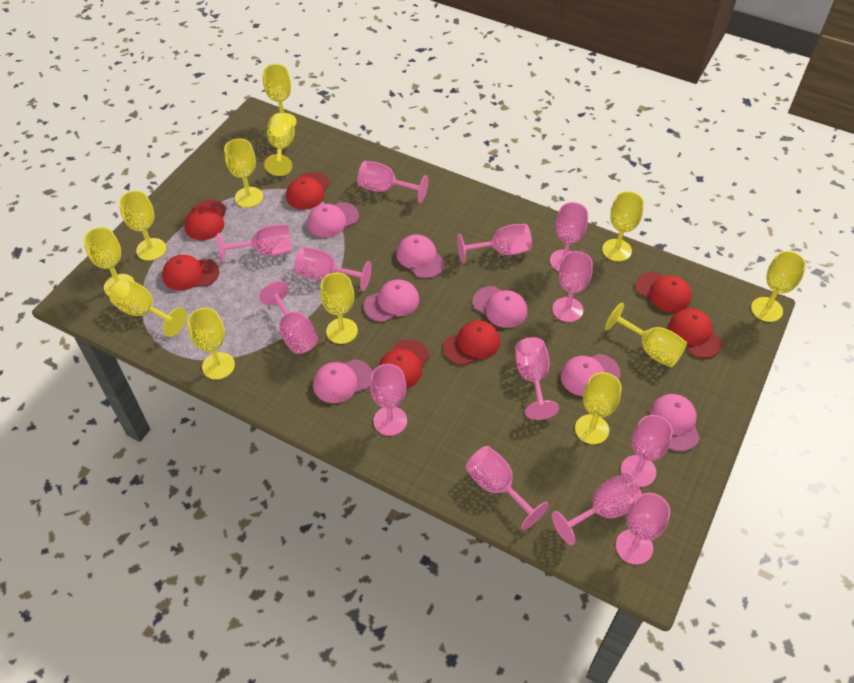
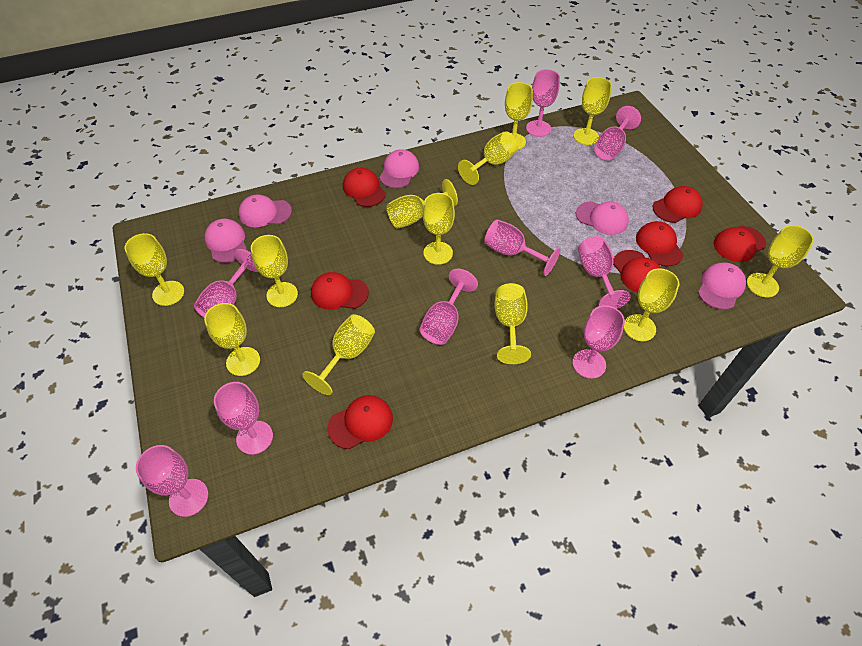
pink cap: 7 -> 5
pink goblet: 13 -> 9

